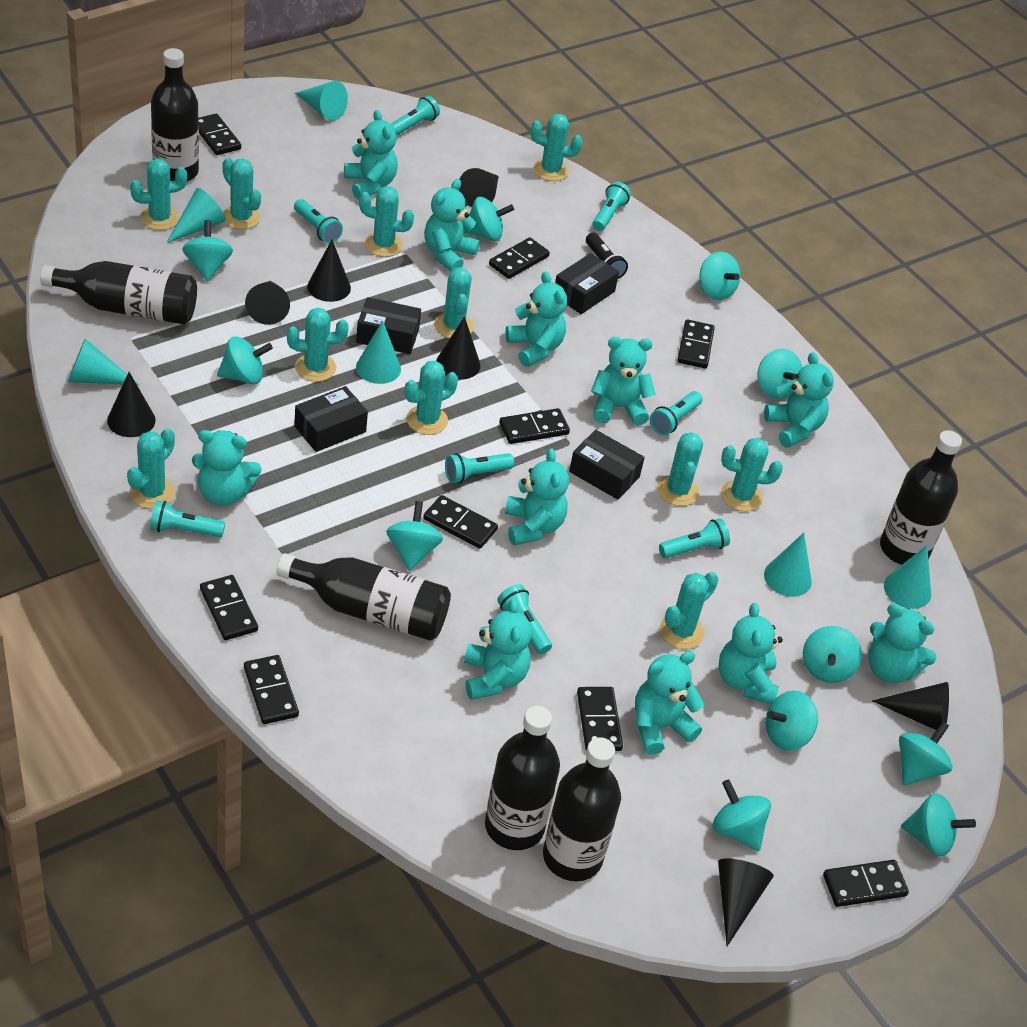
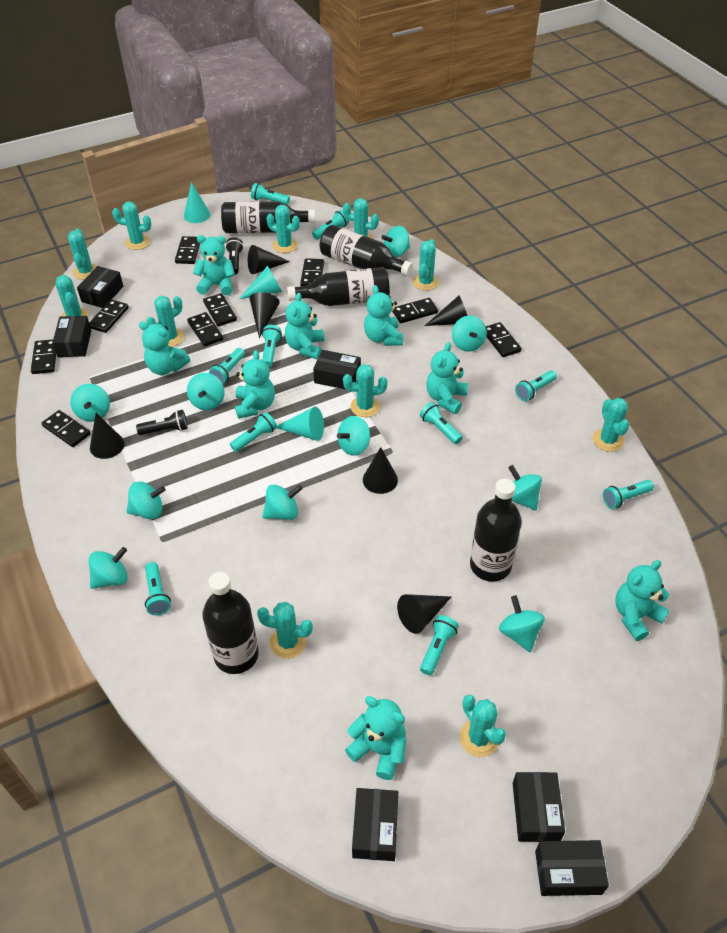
black bottle: 6 -> 5
black box: 4 -> 6
black cone: 7 -> 6
black flashlight: 1 -> 2
turquoise cone: 6 -> 3
turquoise flashlight: 8 -> 10
turquoise spinning top: 11 -> 10
turquoise teddy bear: 11 -> 8

